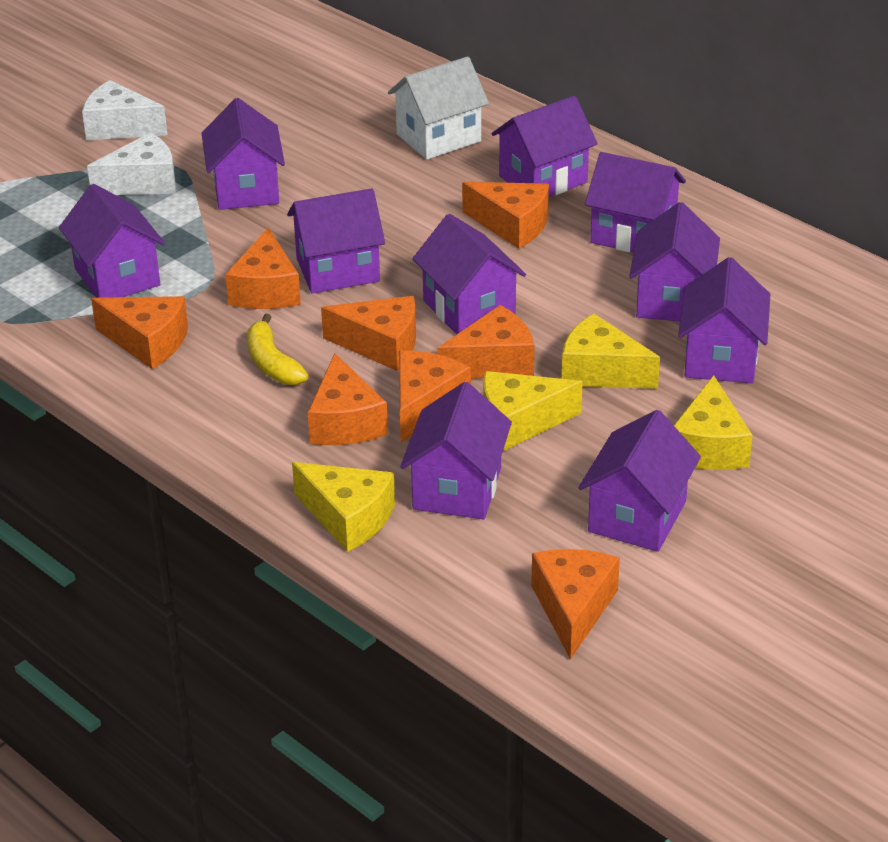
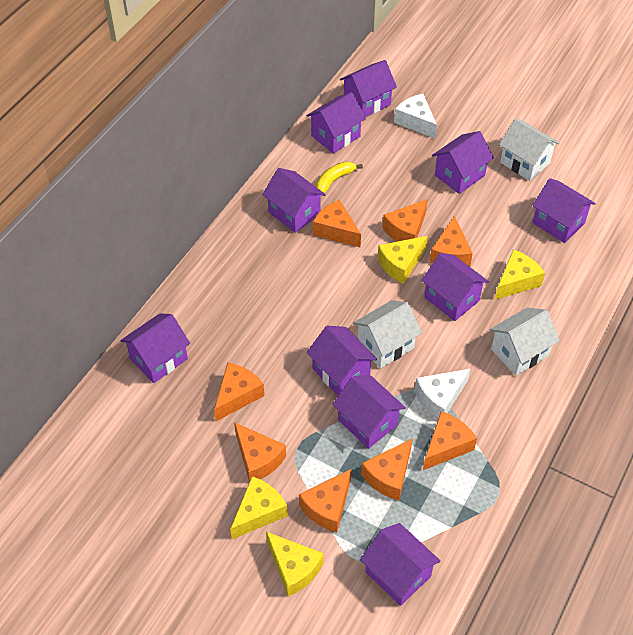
white house: 1 -> 3

